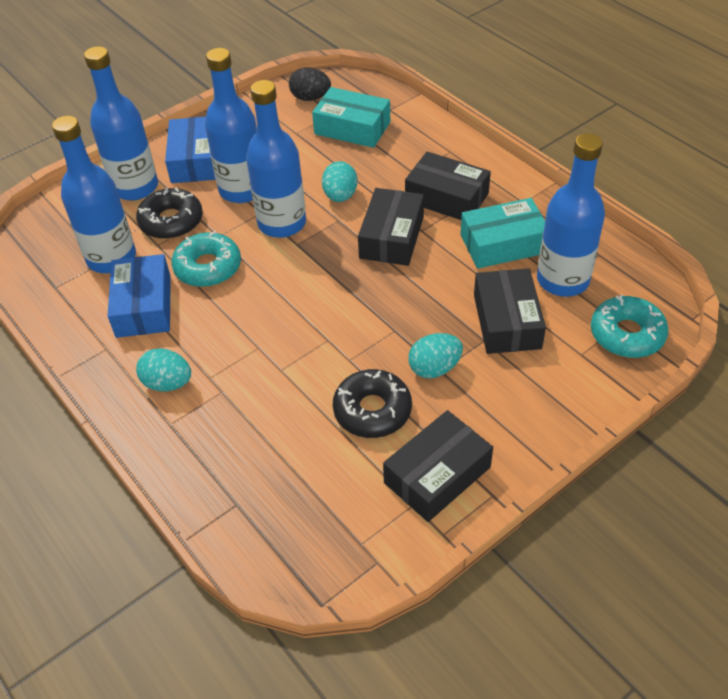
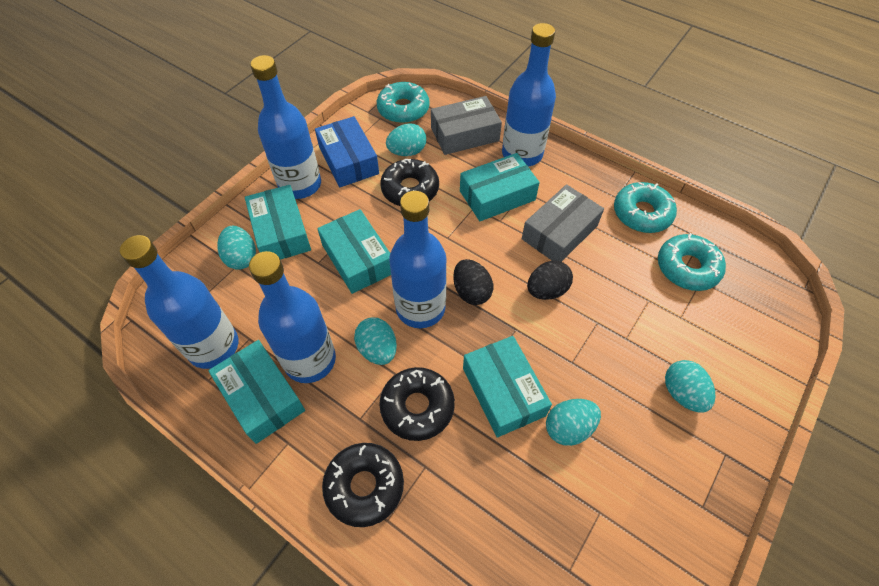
black box: 4 -> 0
black donut: 2 -> 3
black egg: 1 -> 2
blue box: 2 -> 1
grey box: 0 -> 2
turquoise box: 2 -> 5
turquoise donut: 2 -> 3
turquoise egg: 3 -> 5

